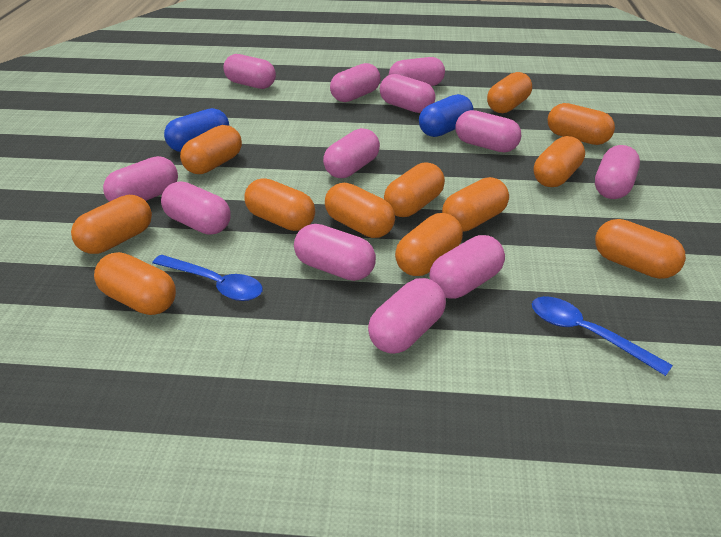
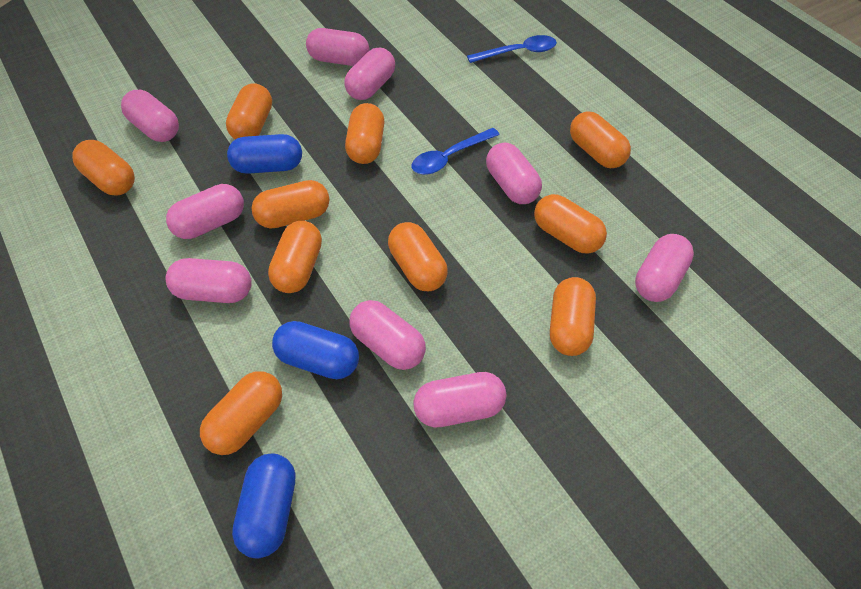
blue capsule: 2 -> 3
orange capsule: 12 -> 10
pink capsule: 12 -> 9

